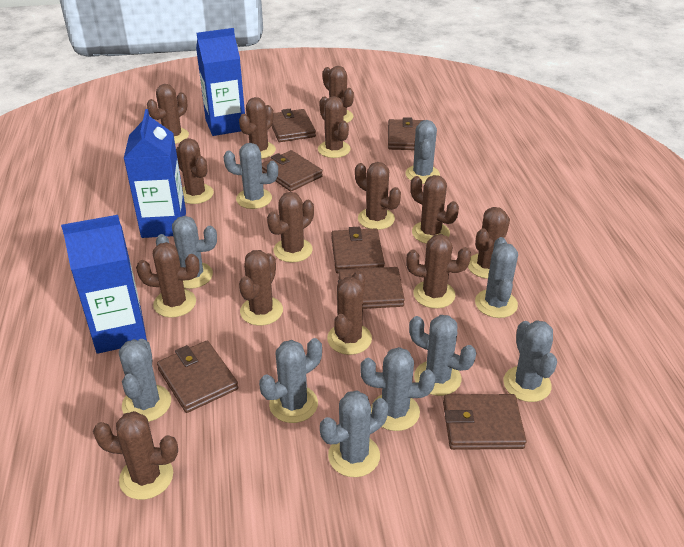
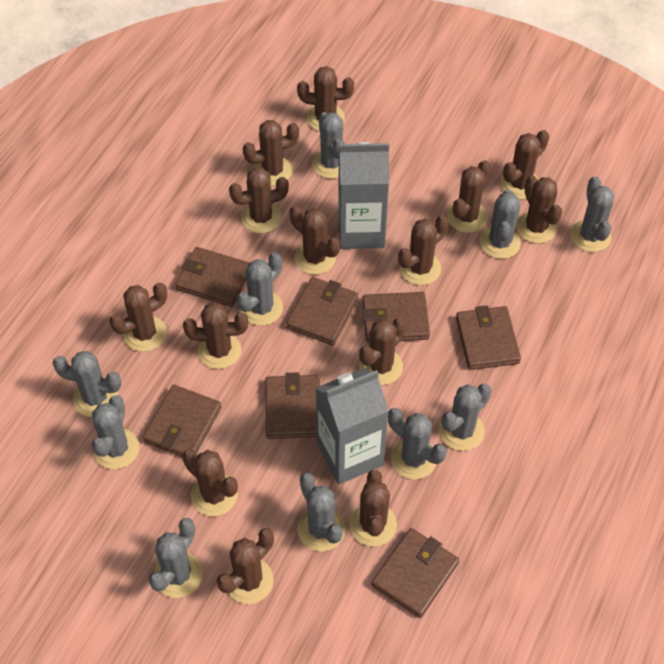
blue carton: 3 -> 0
grey carton: 0 -> 2

